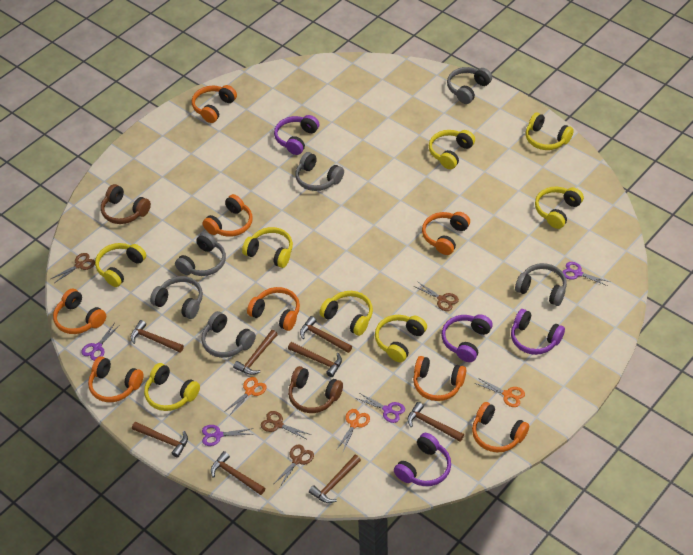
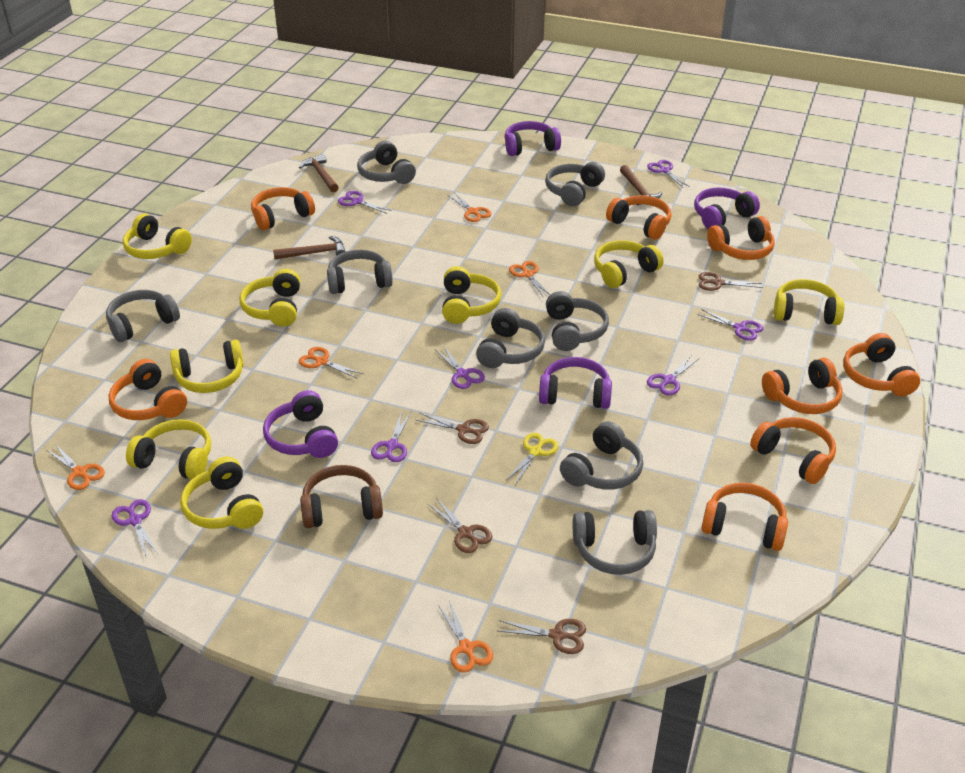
brown hammer: 8 -> 3
brown headphones: 2 -> 1
grey headphones: 6 -> 8
orange scissors: 3 -> 5
purple scissors: 4 -> 7
yellow scissors: 0 -> 1

